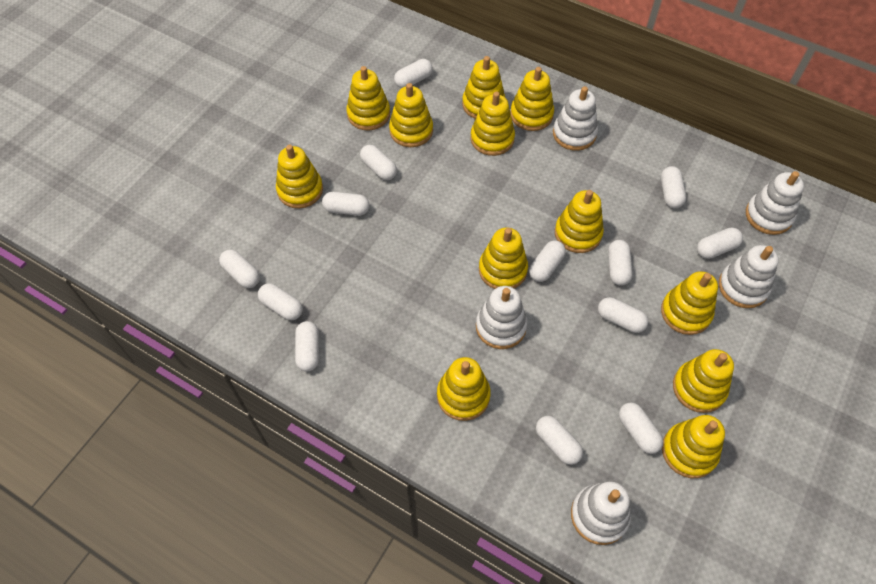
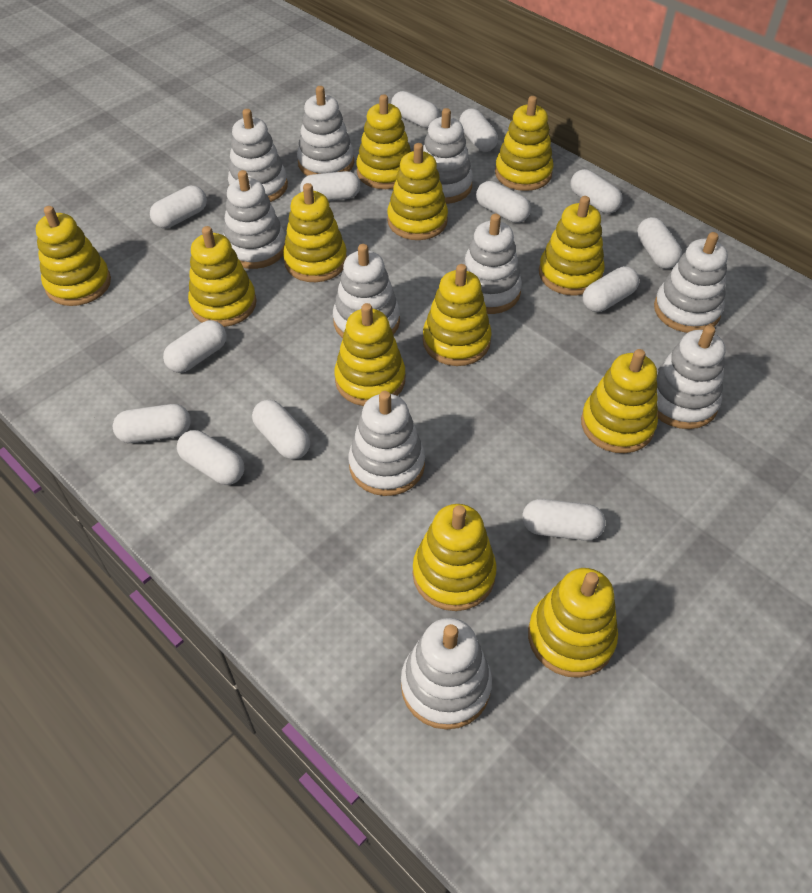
white stacking toy: 5 -> 10

